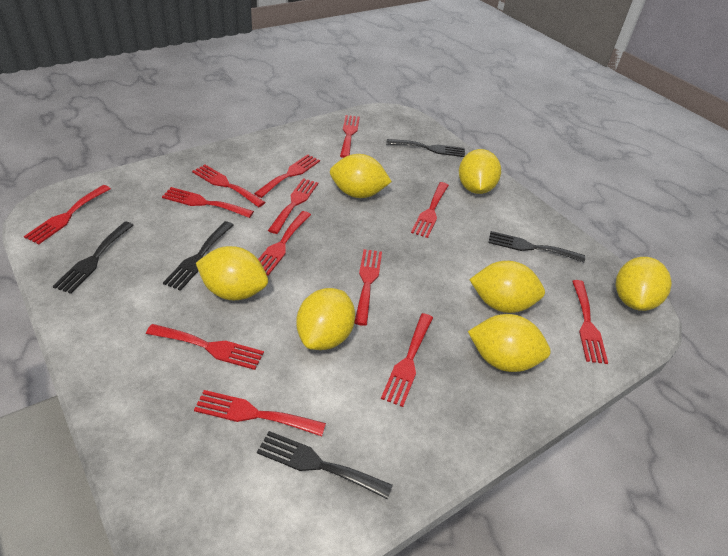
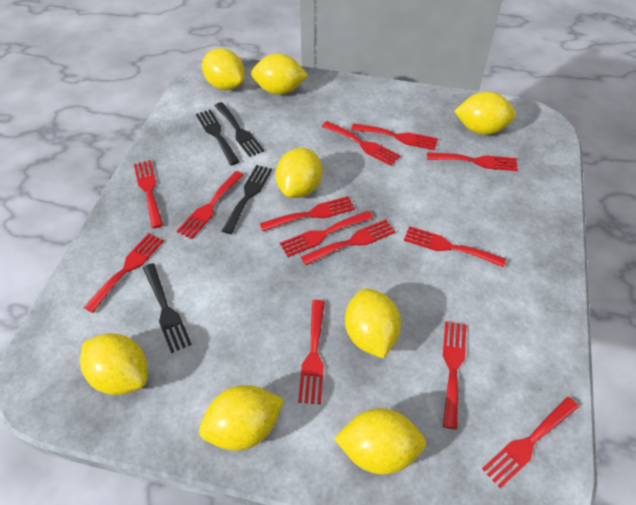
black fork: 5 -> 4
yellow lemon: 7 -> 8

